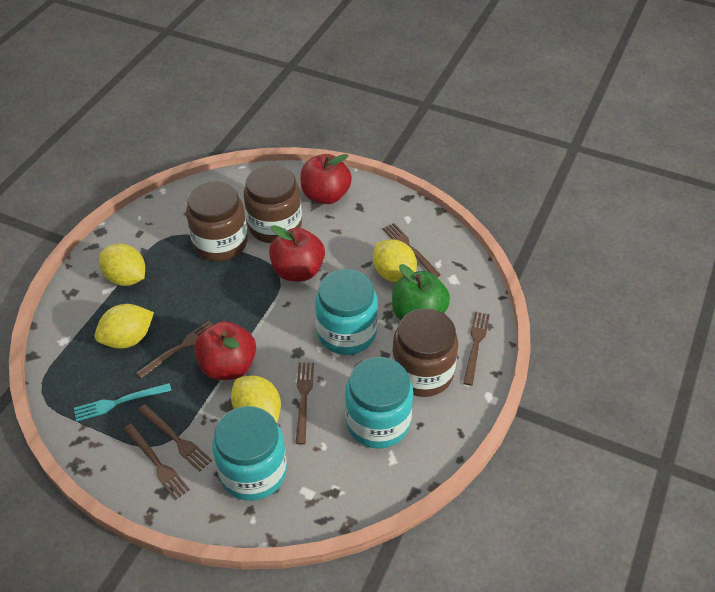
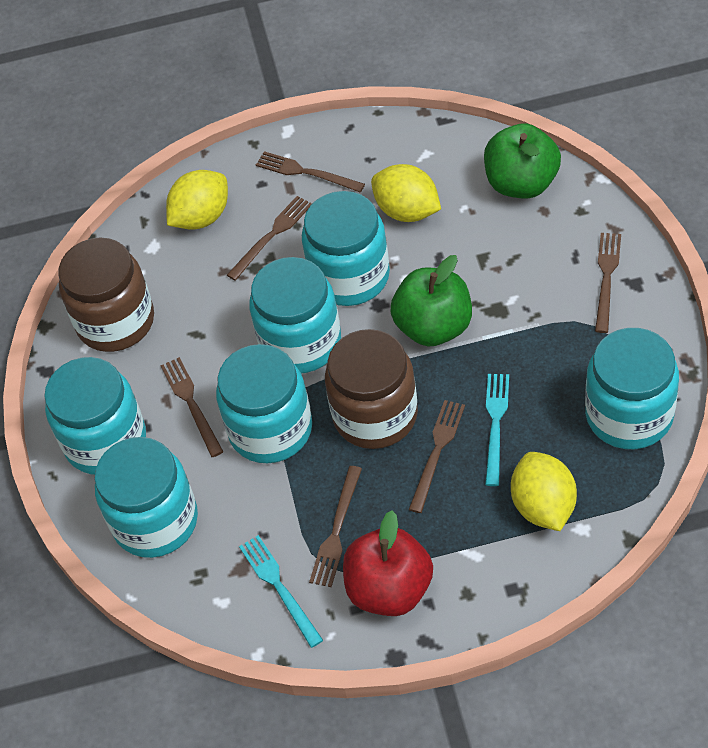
brown jar: 3 -> 2
green apple: 1 -> 2
red apple: 3 -> 1
turquoise fork: 1 -> 2
turquoise jar: 3 -> 6
yellow lemon: 4 -> 3

